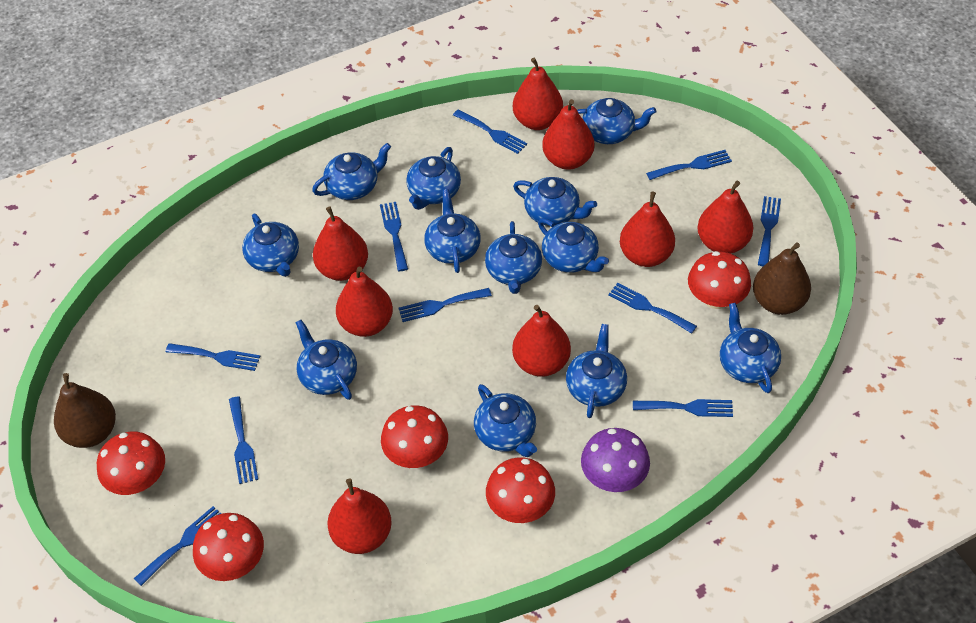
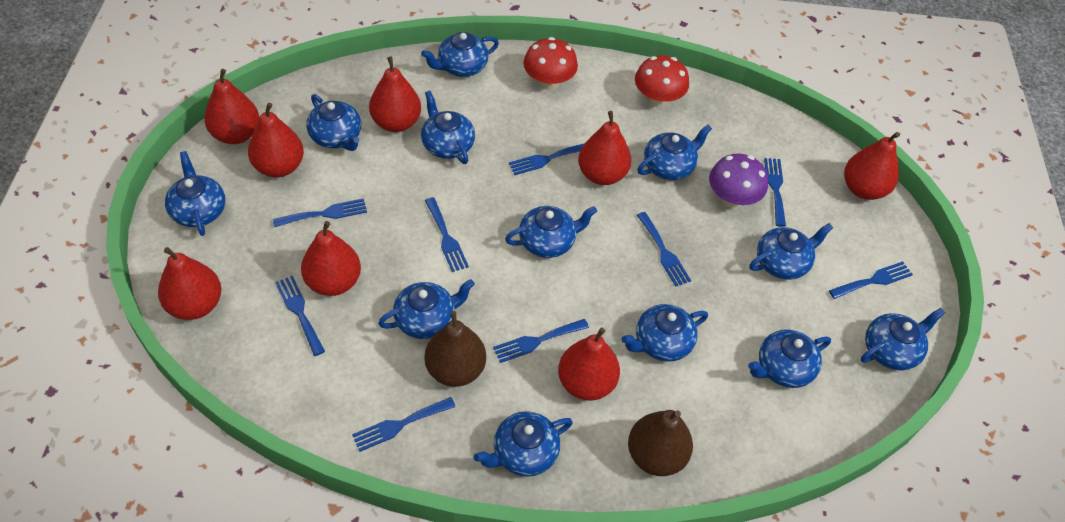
blue fork: 10 -> 9
red mushroom: 5 -> 2

